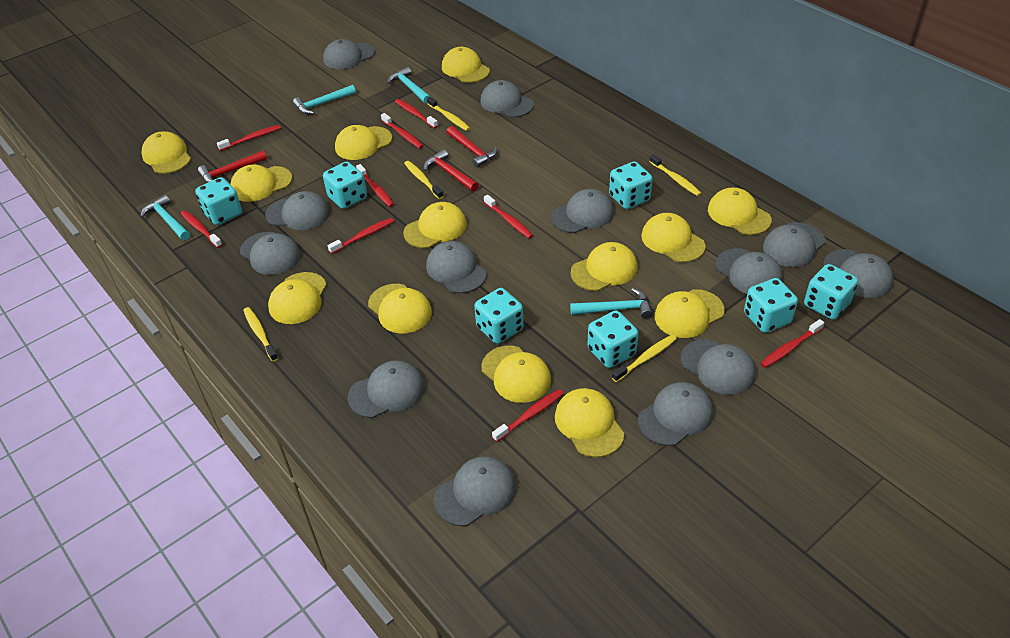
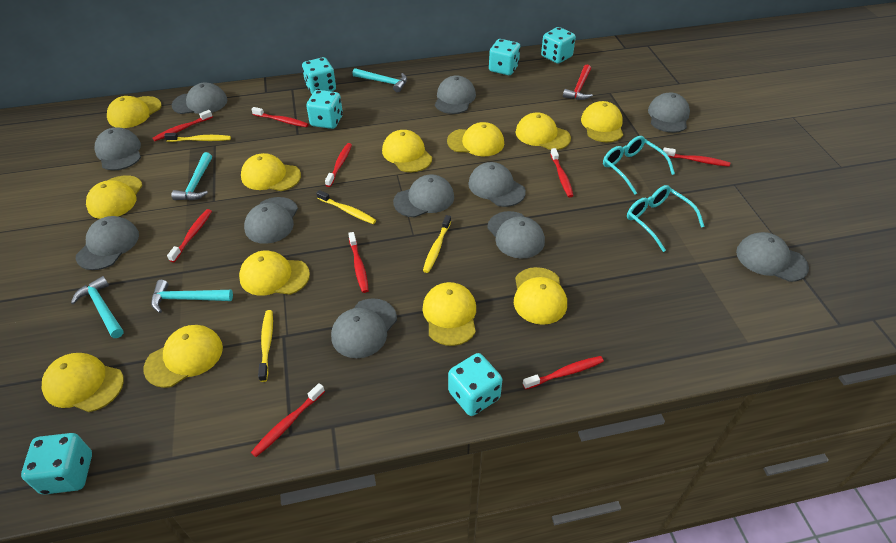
grey cap: 13 -> 11
red hammer: 3 -> 1
turquoise dice: 7 -> 6
turquoise glasses: 0 -> 2
yellow cap: 13 -> 12
yellow toothbrush: 5 -> 4

